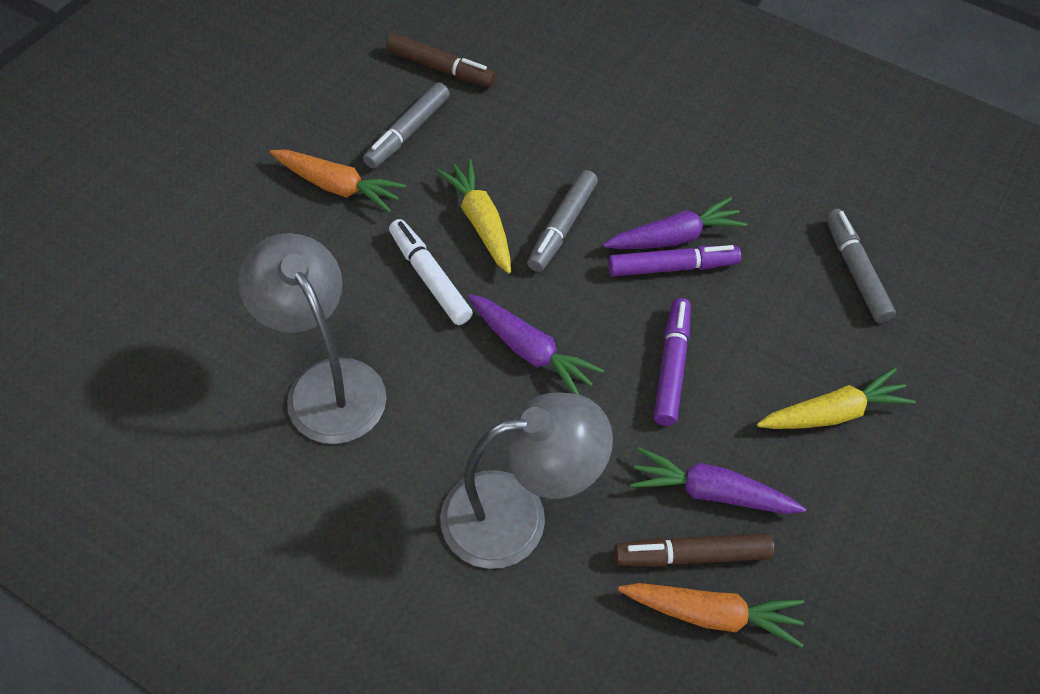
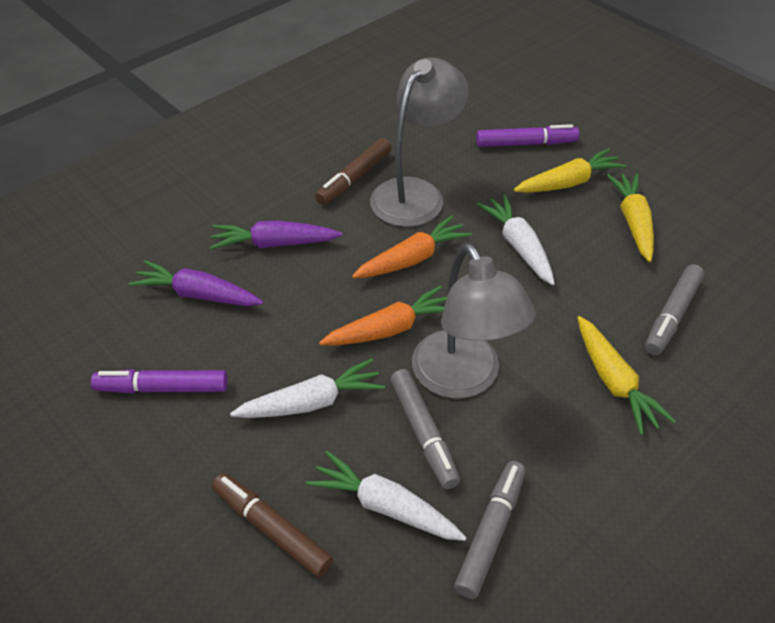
purple carrot: 3 -> 2
white carrot: 0 -> 3
white marker: 1 -> 0
yellow carrot: 2 -> 3

